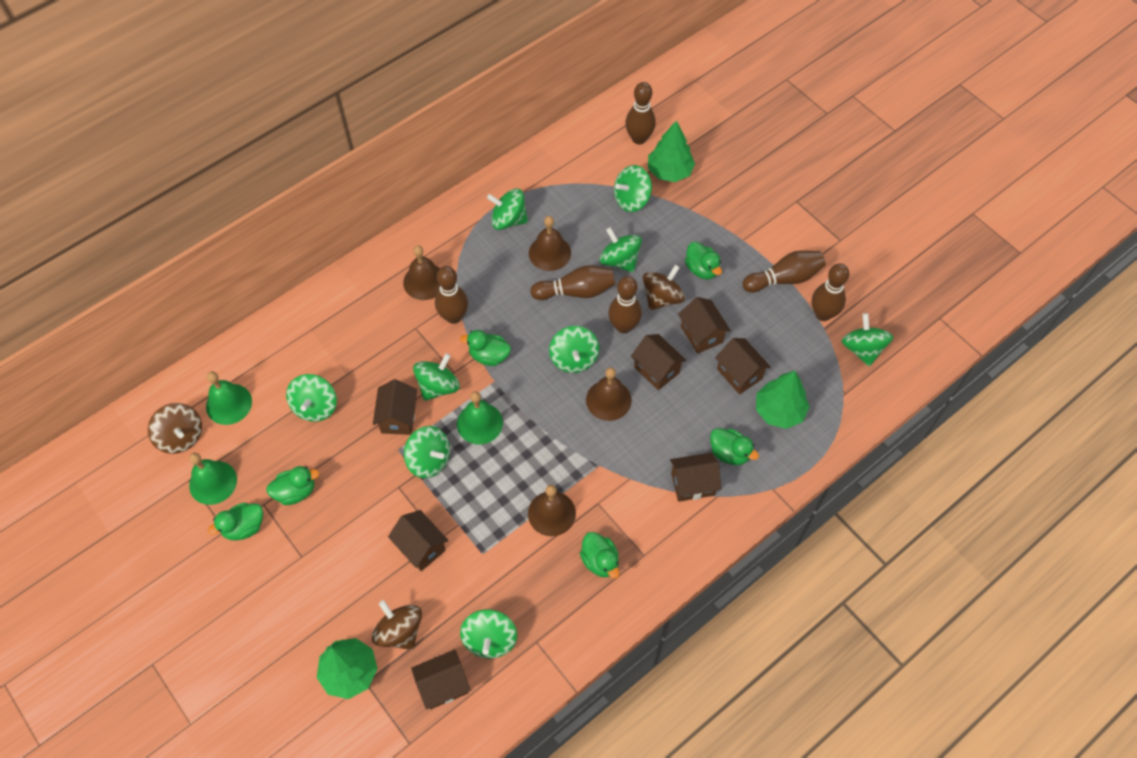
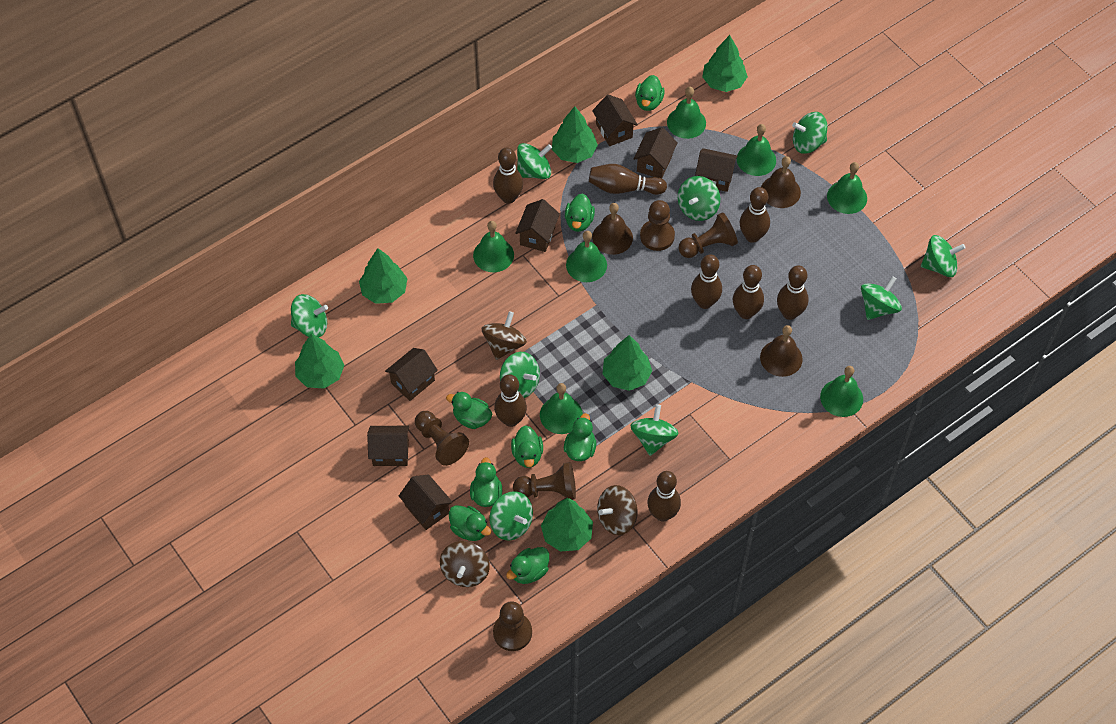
brown bell: 4 -> 3
brown bowling pin: 6 -> 8
brown pawn: 0 -> 5
green bell: 3 -> 7
green duck: 6 -> 8
green tree: 3 -> 6

